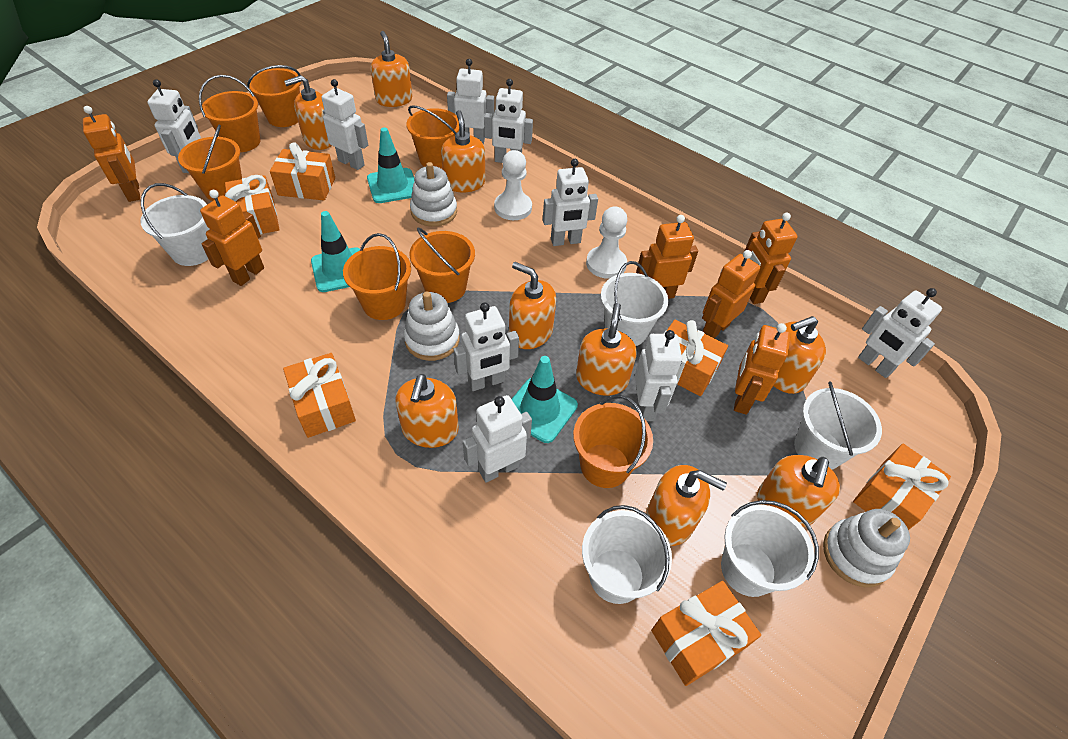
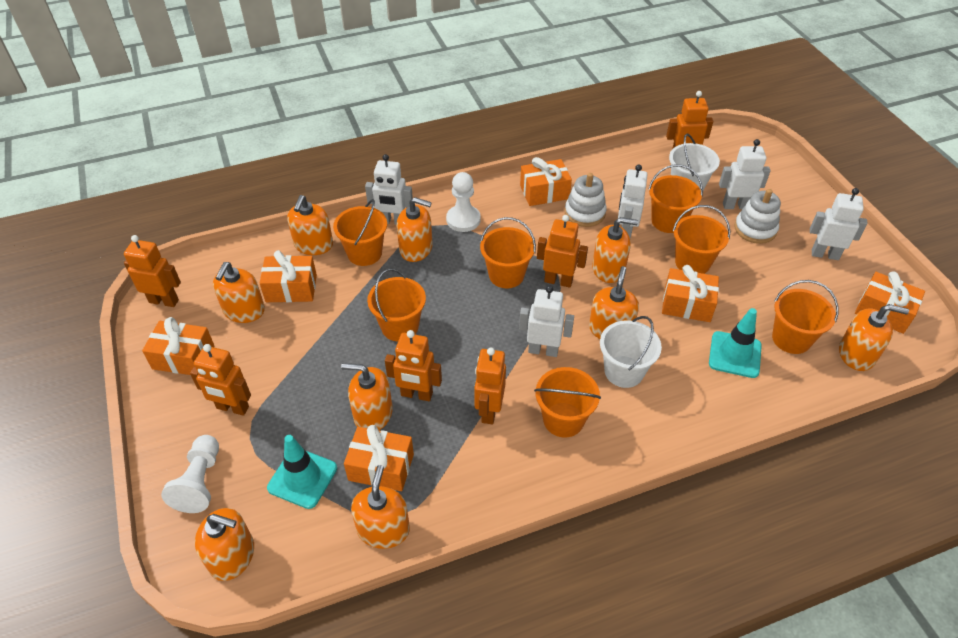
turquoise traffic cone: 3 -> 2
white bucket: 5 -> 2
white robot: 9 -> 5
white stacking toy: 3 -> 2

